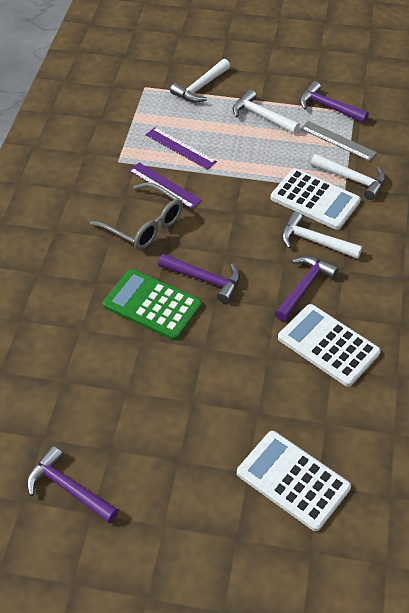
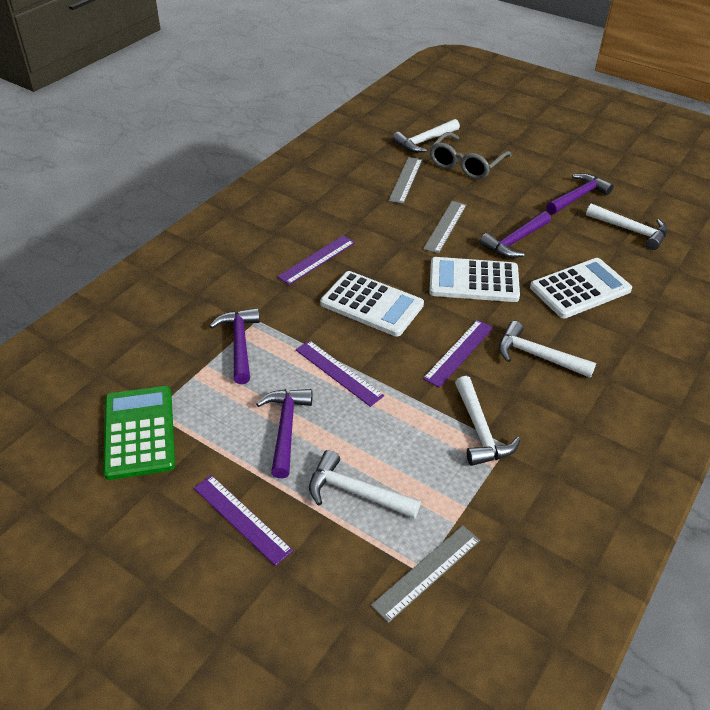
grey ruler: 1 -> 3
purple ruler: 2 -> 4
white hammer: 4 -> 5

